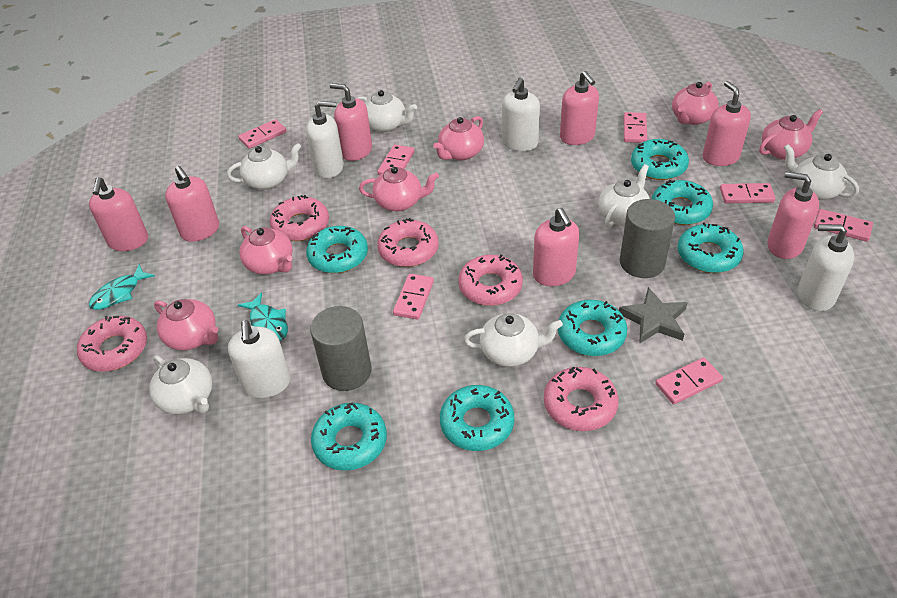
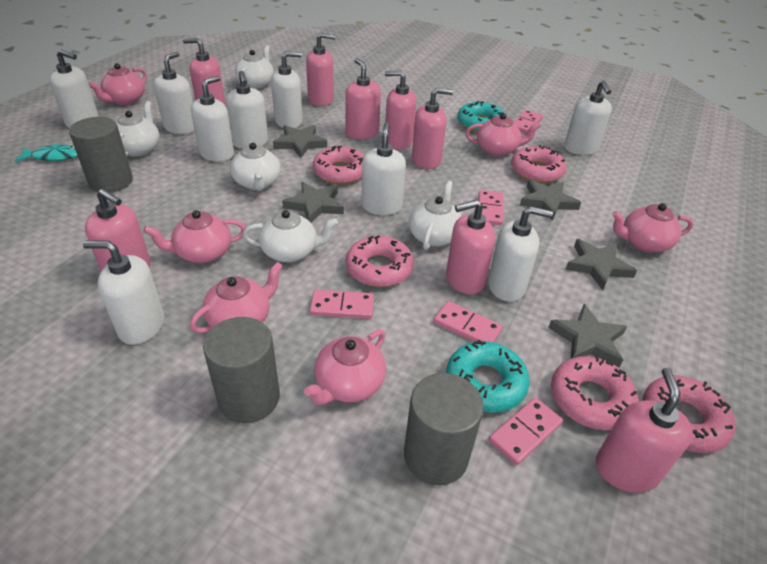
grey cylinder: 2 -> 3
grey star: 1 -> 5
pink domino: 7 -> 5
pink soap dispenser: 7 -> 8
turquoise donut: 7 -> 2
turquoise fish: 2 -> 1
white soap dispenser: 4 -> 9
white teapot: 6 -> 5

